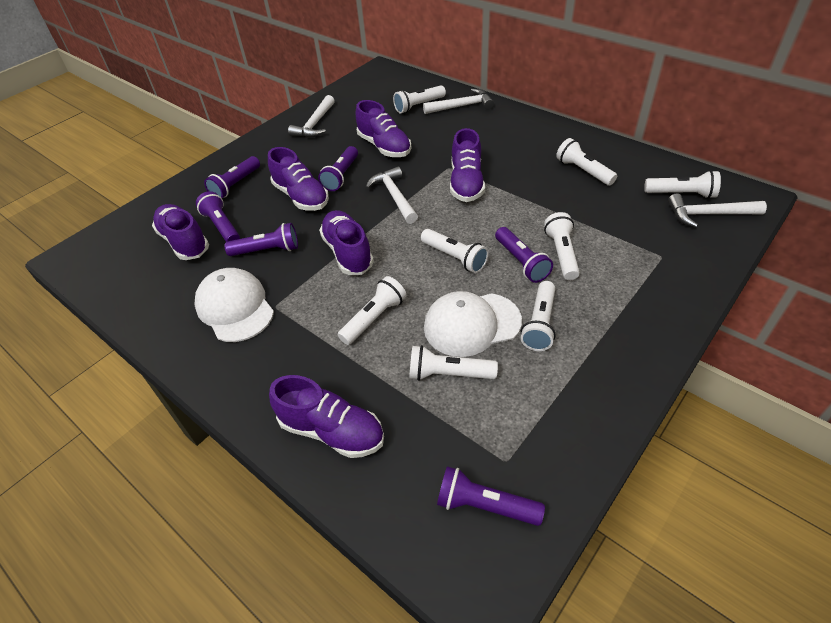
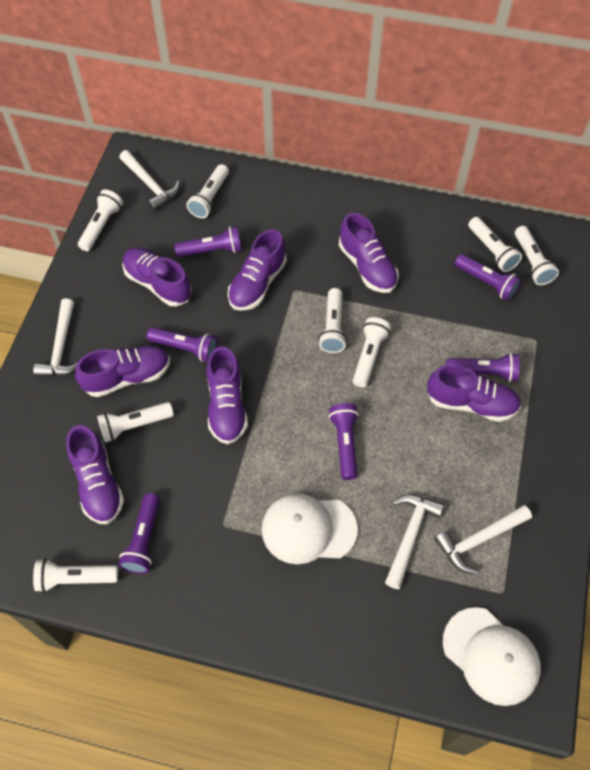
purple shoe: 6 -> 7

